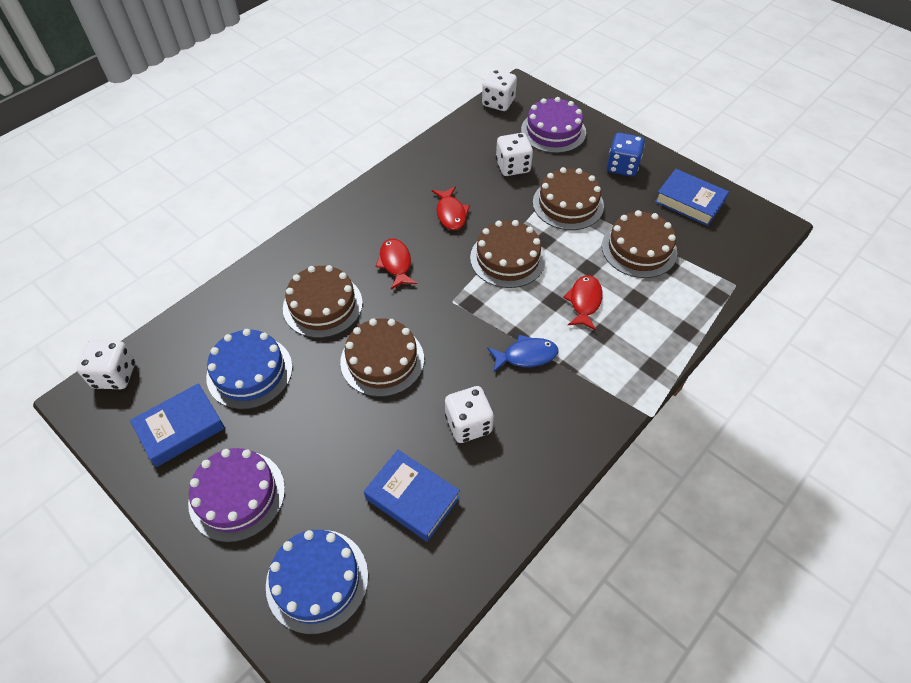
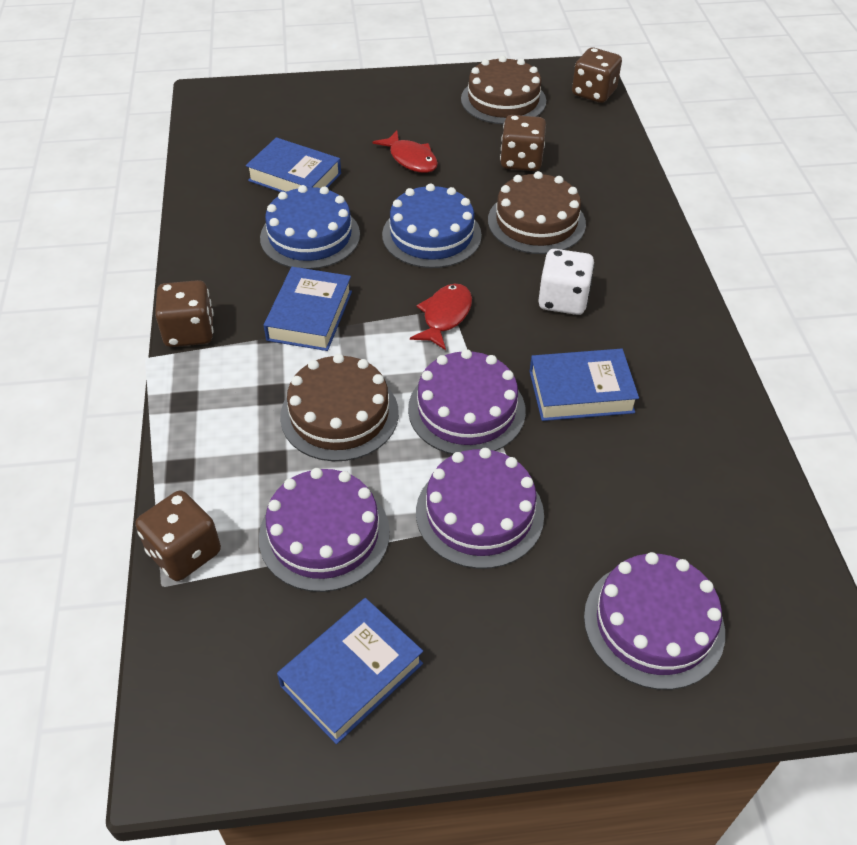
blue book: 3 -> 4
blue dice: 1 -> 0
blue fish: 1 -> 0
brown cake: 5 -> 3
brown dice: 0 -> 4
purple cake: 2 -> 4
red fish: 3 -> 2
white dice: 4 -> 1

